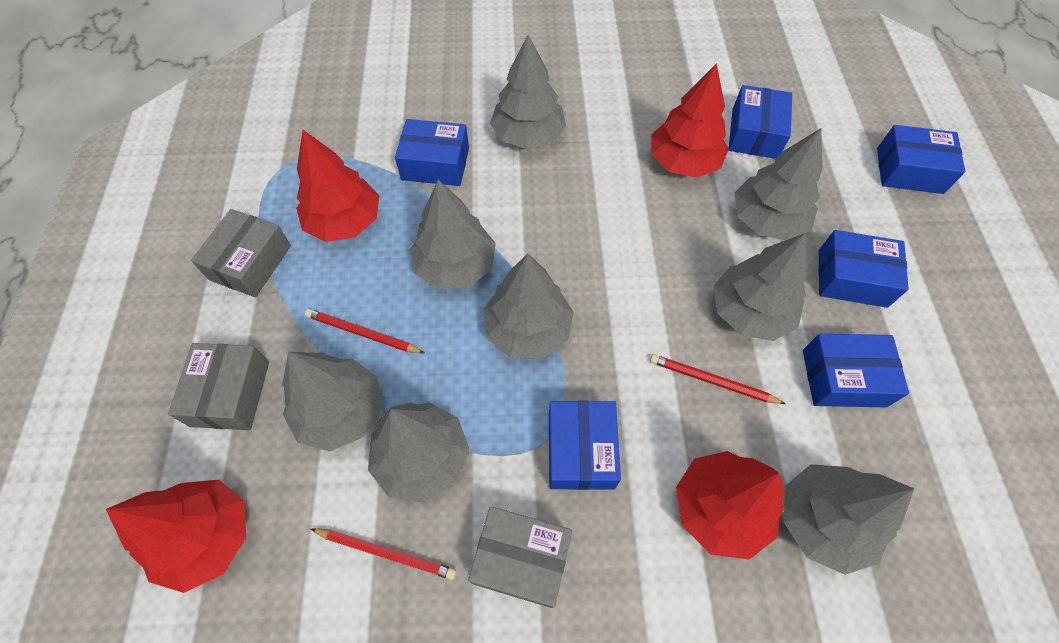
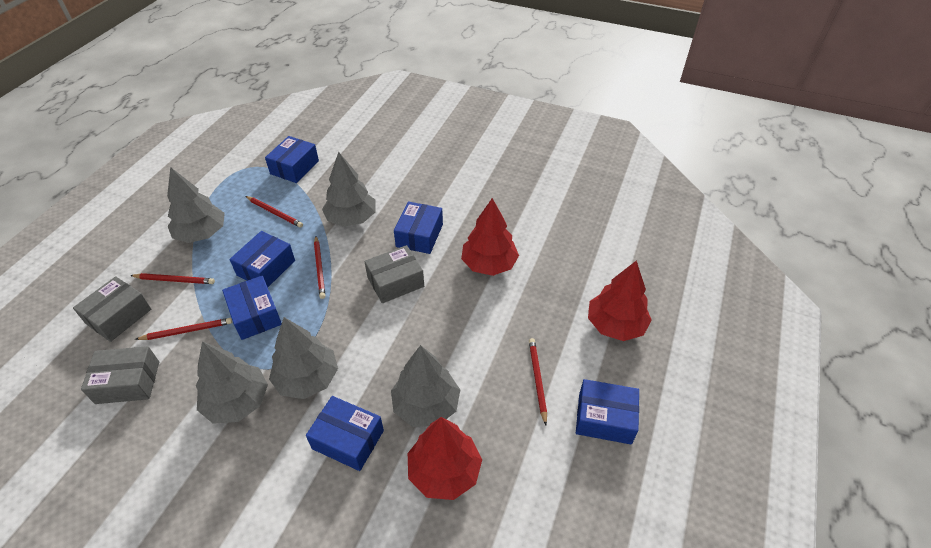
grey tree: 8 -> 5
red pencil: 3 -> 5
red tree: 4 -> 3

